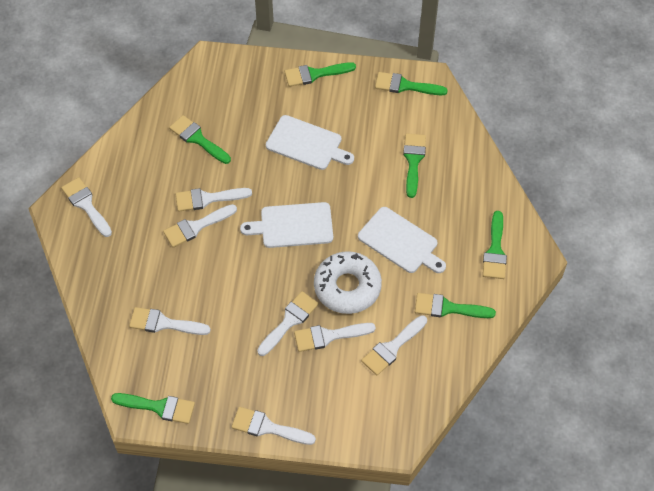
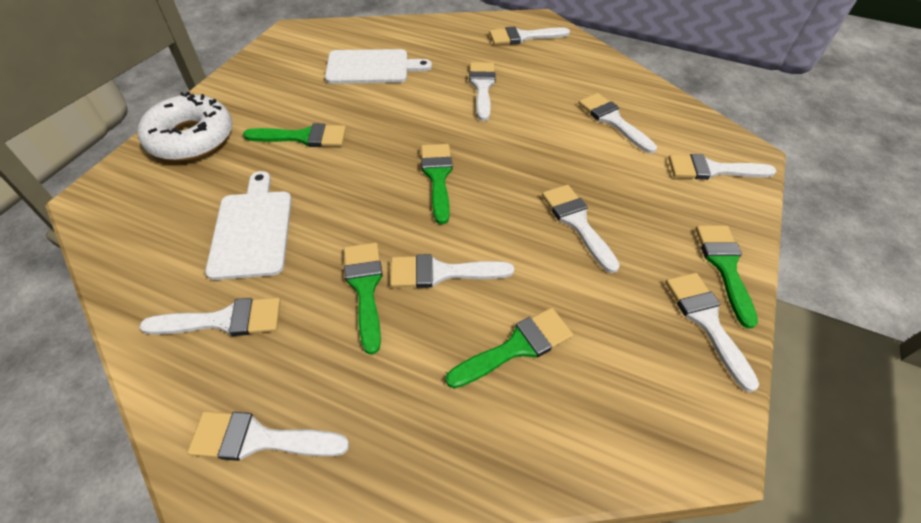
green brush: 7 -> 5
white brush: 8 -> 9
white cutting board: 3 -> 2

